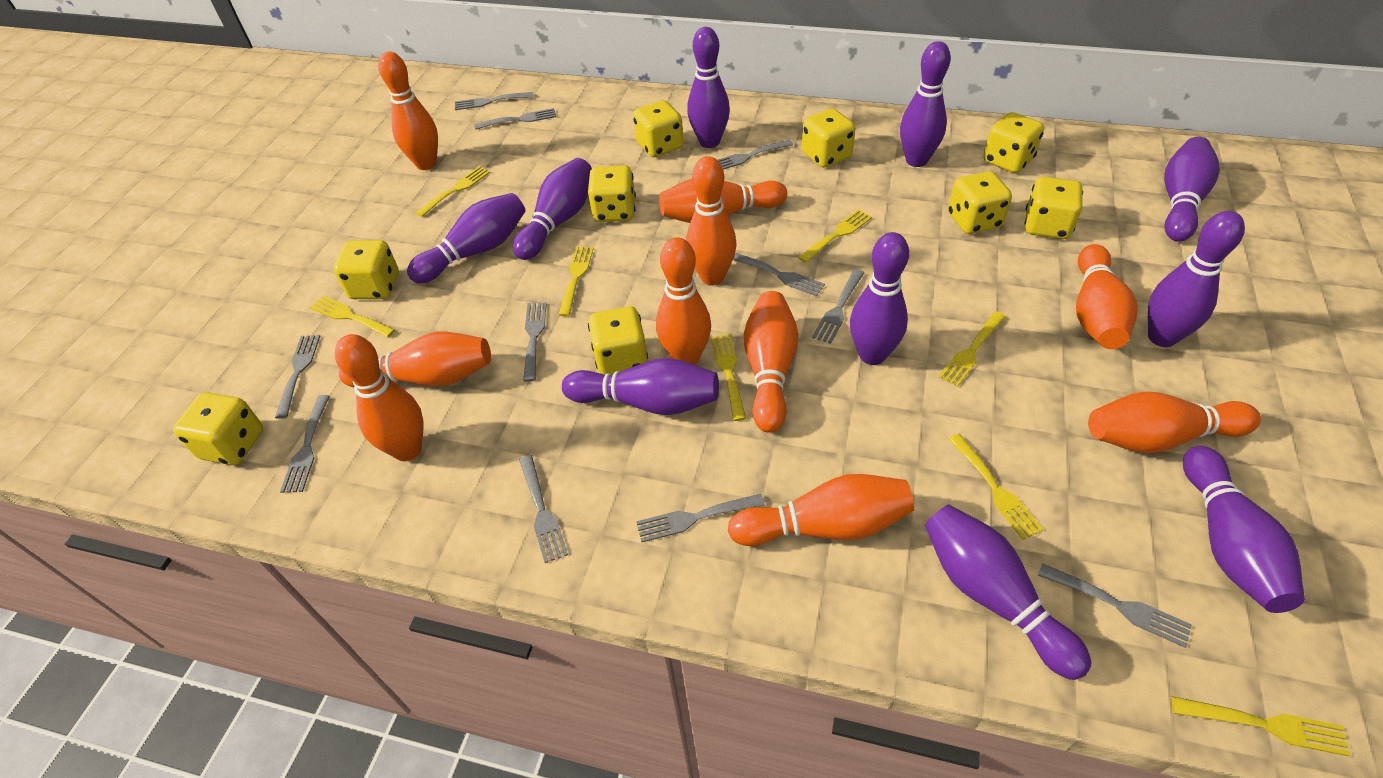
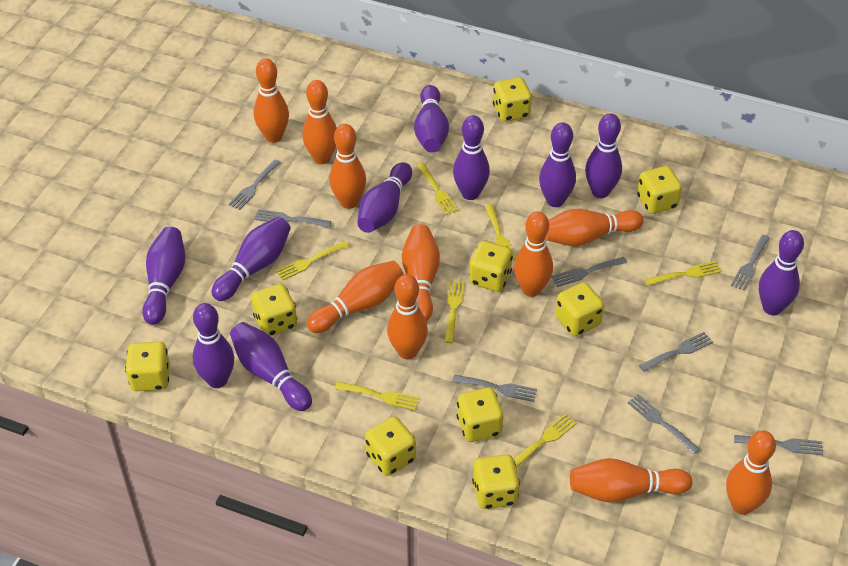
grey fork: 11 -> 8
yellow fork: 8 -> 7

